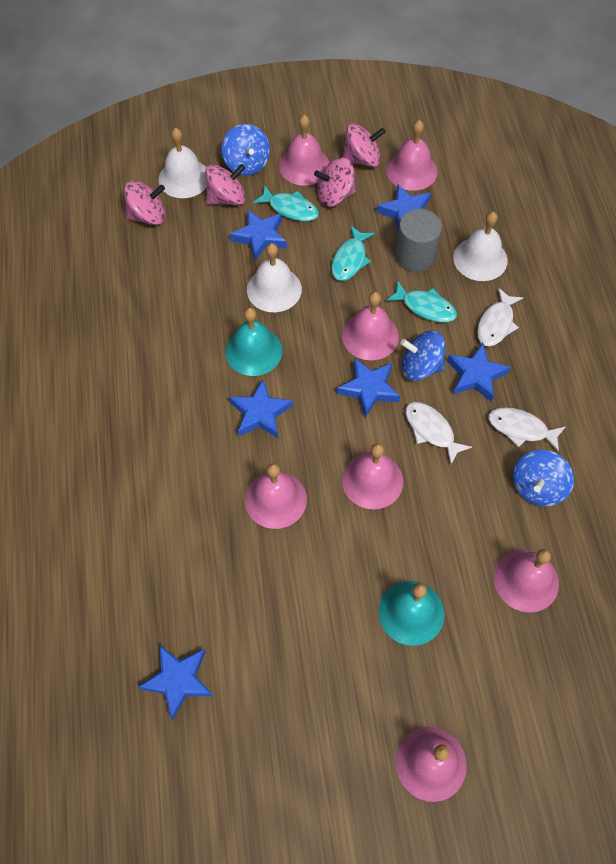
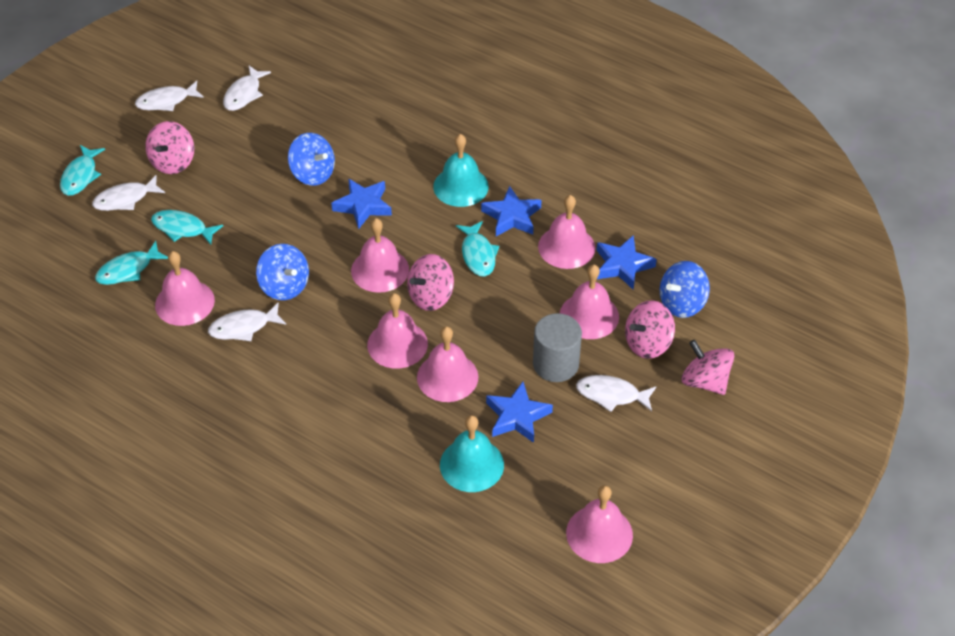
blue star: 6 -> 4
turquoise fish: 3 -> 4
white bell: 3 -> 0
white fish: 3 -> 5

